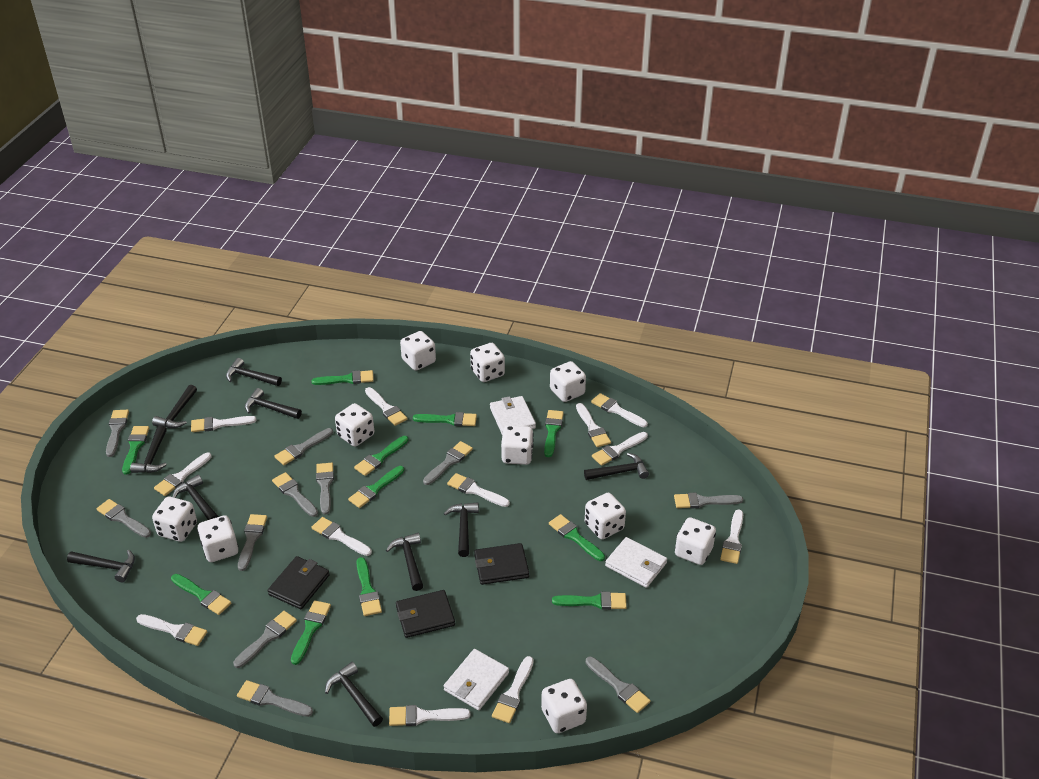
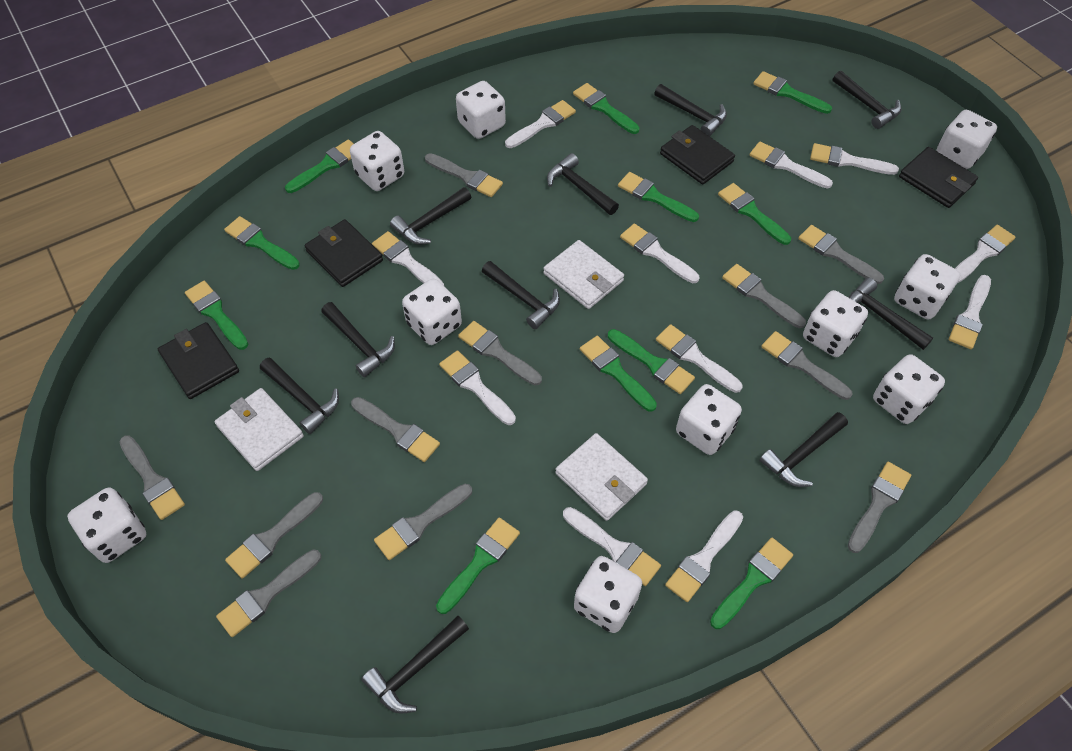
black wallet: 3 -> 4
white brush: 12 -> 11

